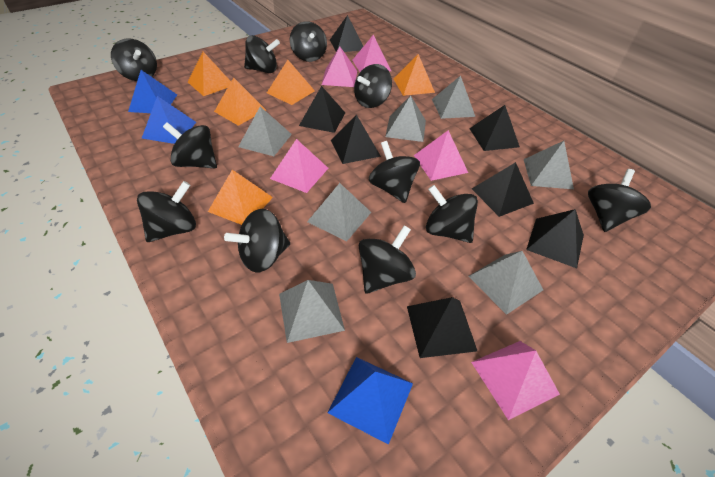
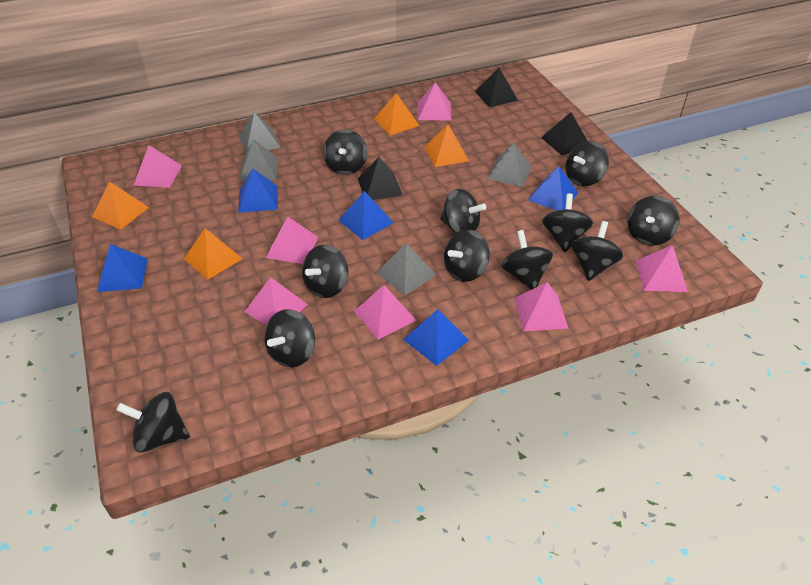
black pyramid: 7 -> 3
blue pyramid: 3 -> 5
grey pyramid: 7 -> 4
orange pyramid: 5 -> 4
pink pyramid: 5 -> 7

